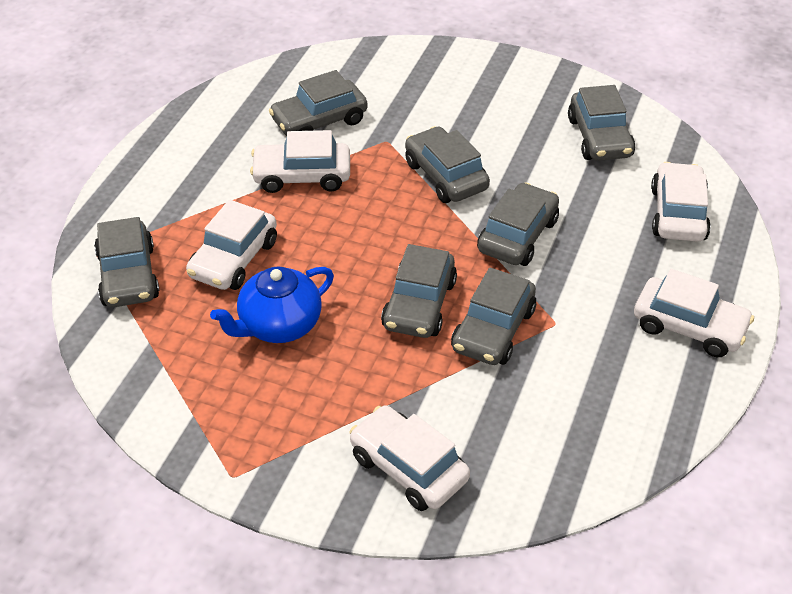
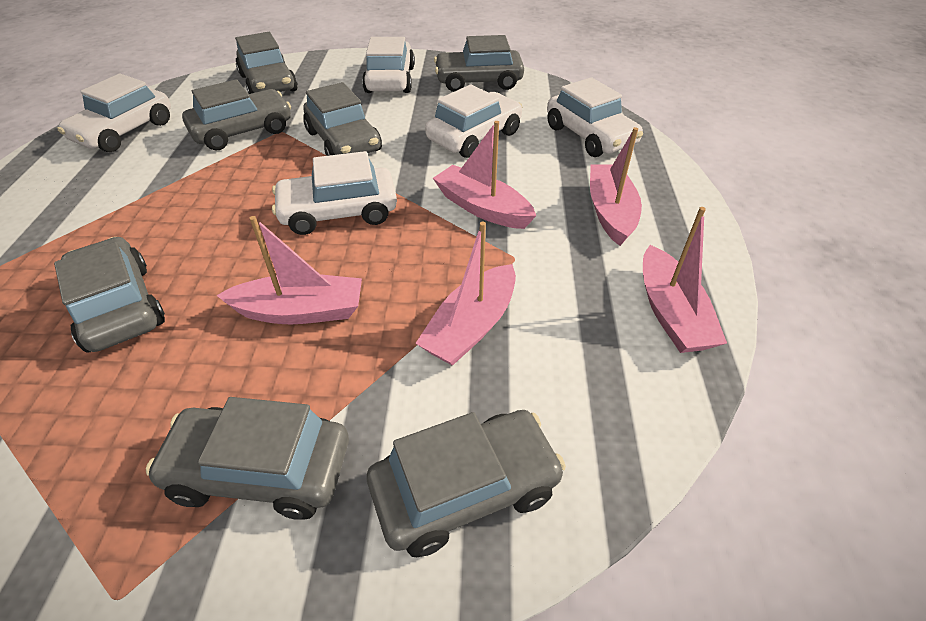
blue teapot: 1 -> 0
pink boat: 0 -> 5

